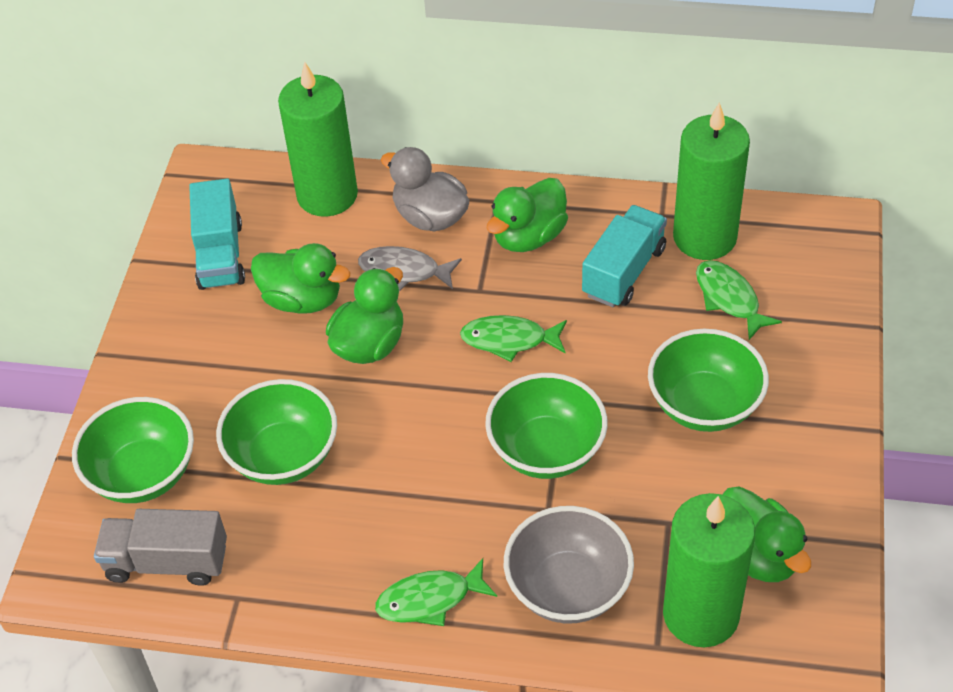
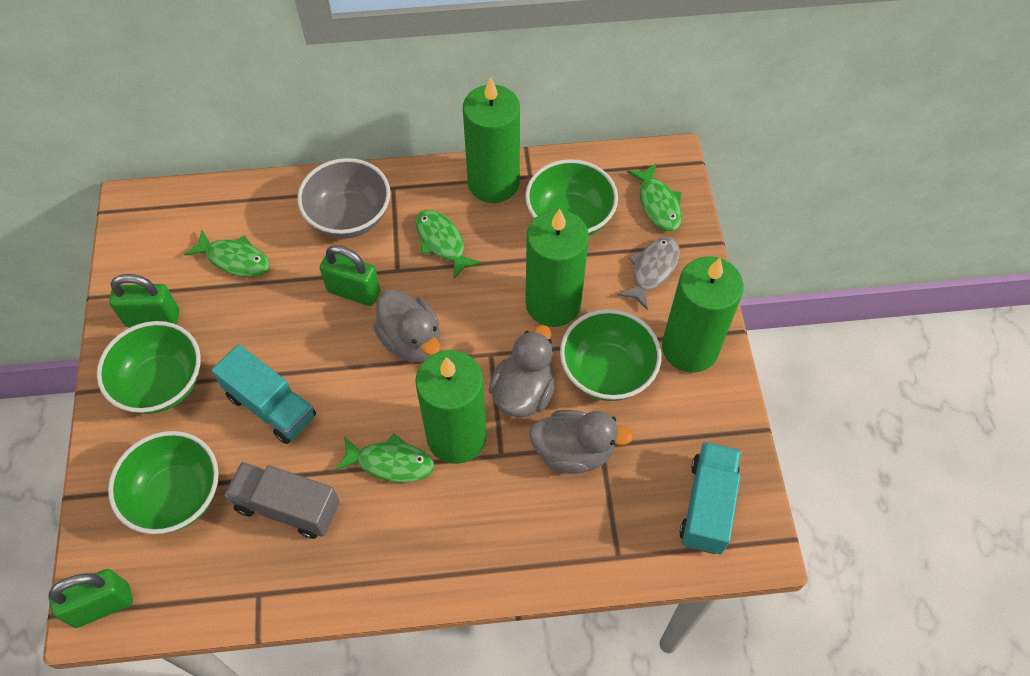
green candle: 3 -> 4
green duck: 4 -> 0
green fish: 3 -> 4
green padlock: 0 -> 3
grey duck: 1 -> 3

